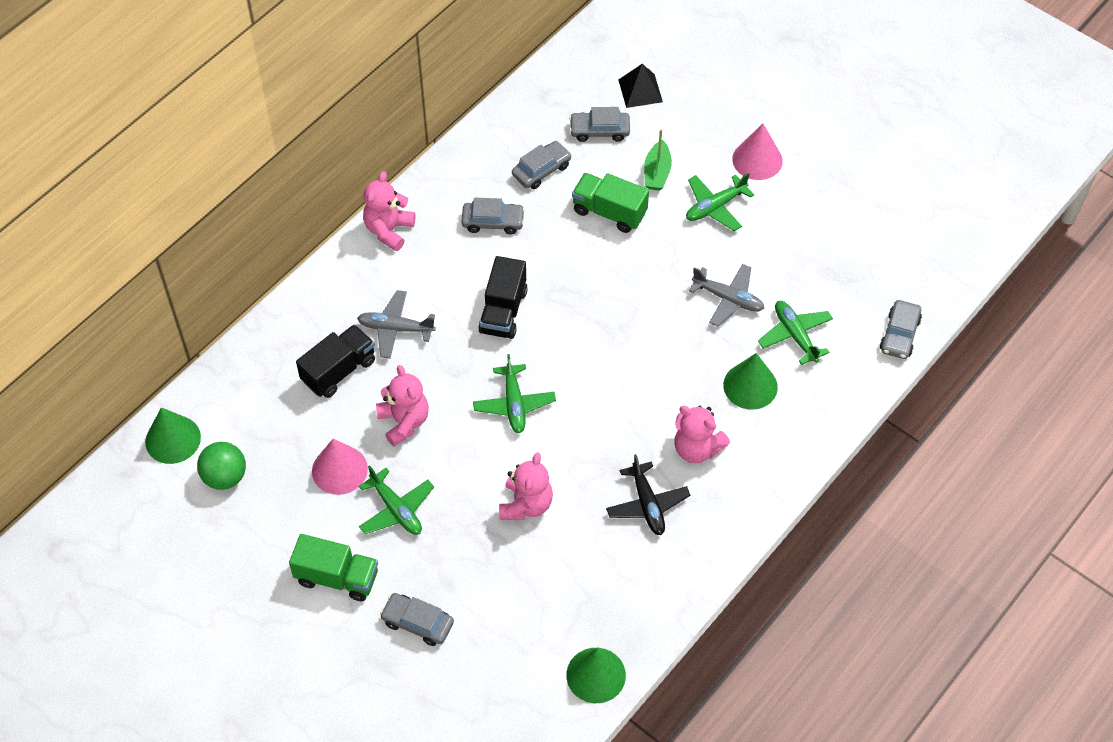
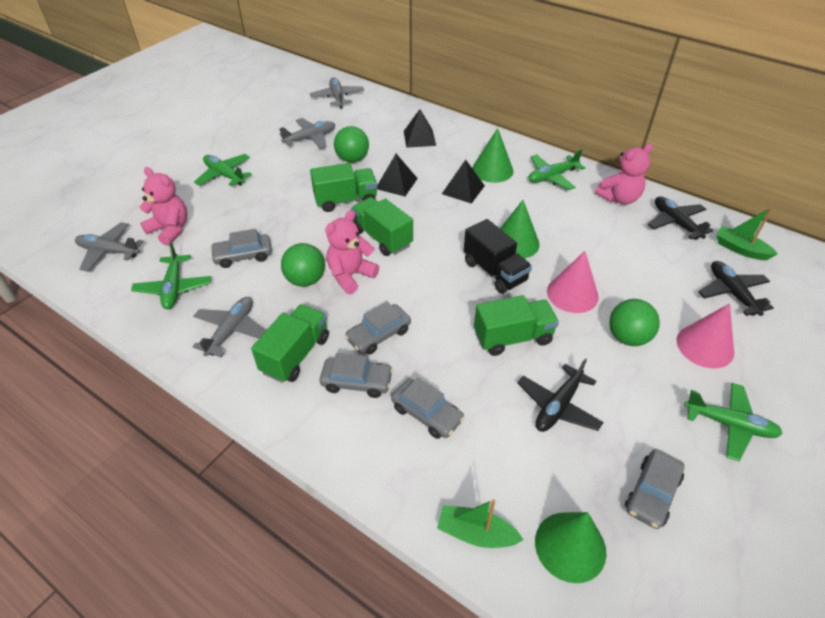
black plane: 1 -> 3
black pyramid: 1 -> 3
black truck: 2 -> 1
green ball: 1 -> 3
green boat: 1 -> 2
green truck: 2 -> 4
grey plane: 2 -> 4
pink teddy bear: 4 -> 3

